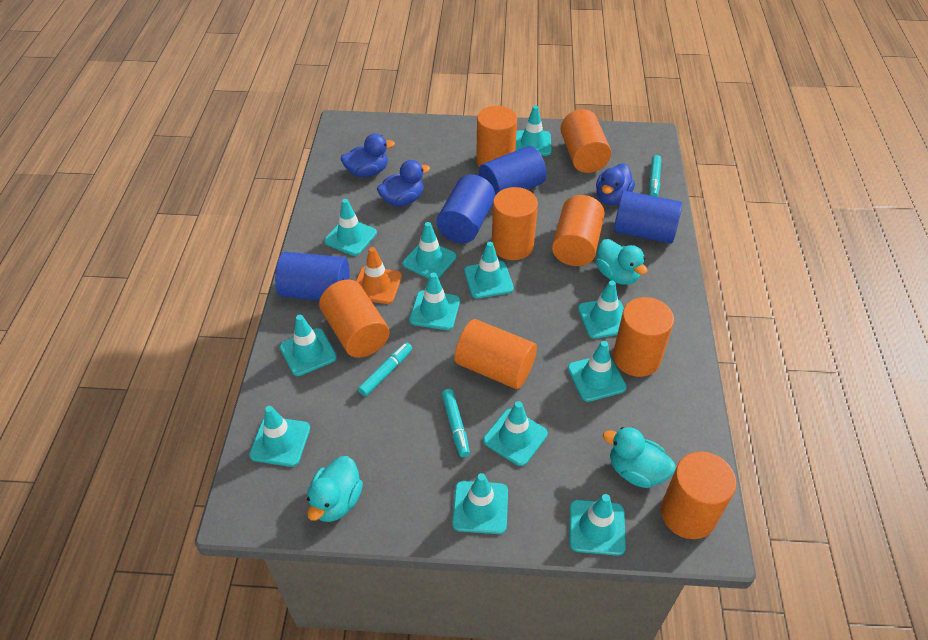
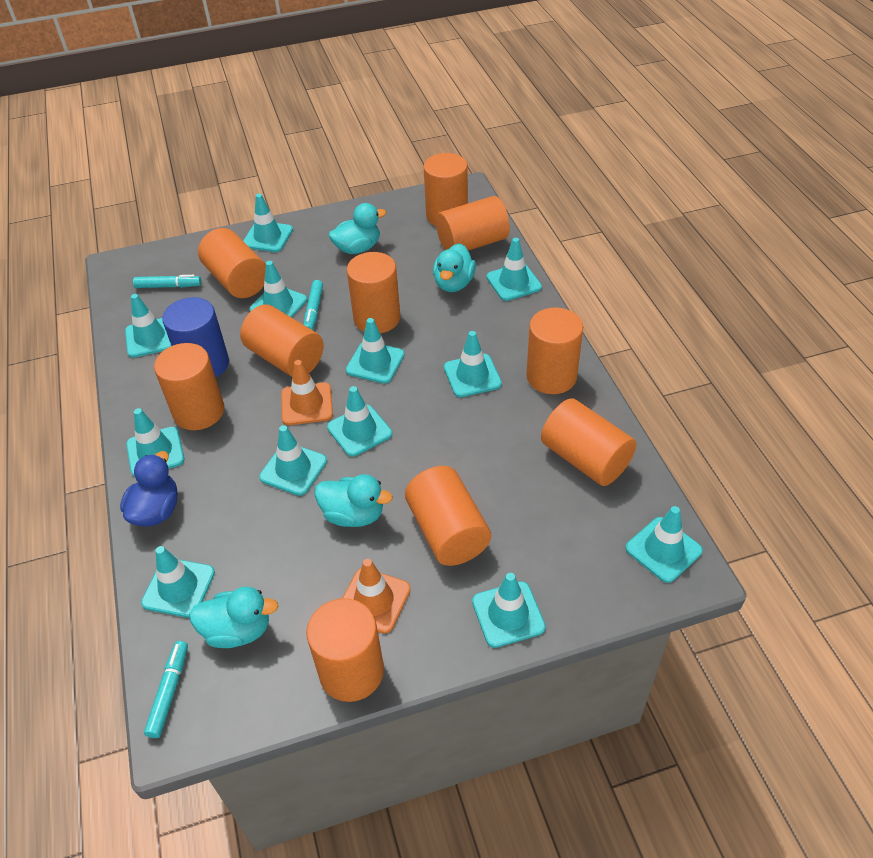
blue cylinder: 4 -> 1
blue duck: 3 -> 1
orange cylinder: 8 -> 10
orange traffic cone: 1 -> 2
turquoise duck: 3 -> 4

